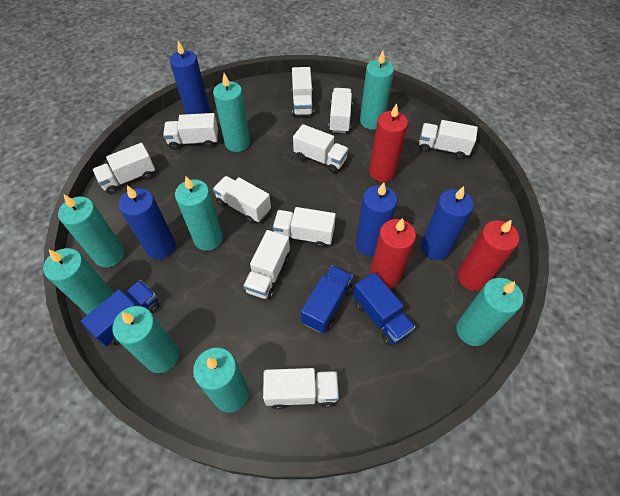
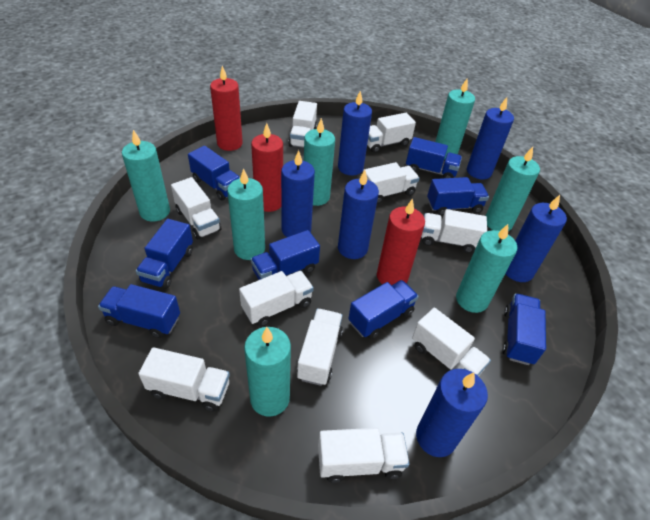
blue candle: 4 -> 6
blue truck: 3 -> 8
turquoise candle: 8 -> 7

